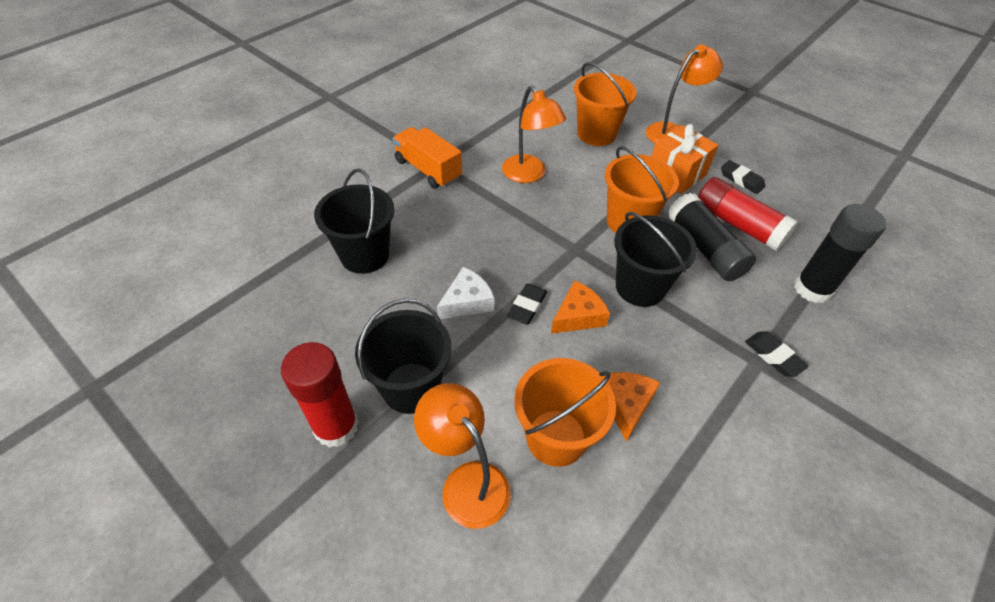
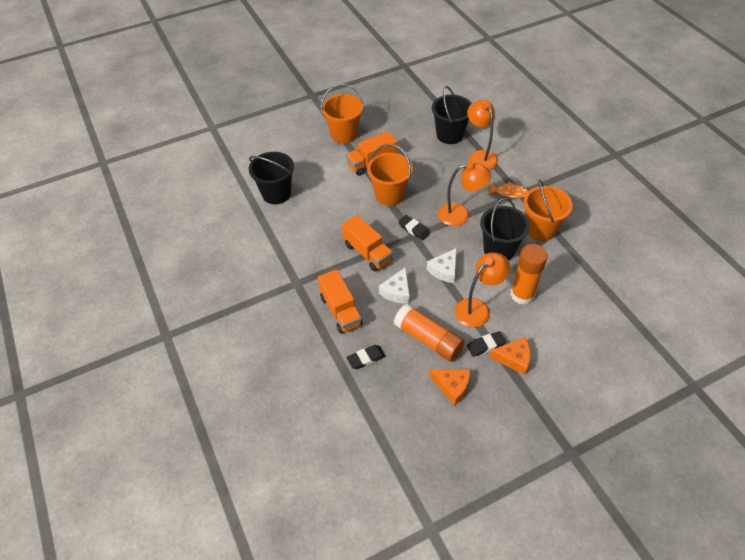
black glue stick: 2 -> 0
orange fish: 0 -> 1
orange gift: 1 -> 0
orange glue stick: 0 -> 2
orange truck: 1 -> 3
red glue stick: 2 -> 0
white cheese: 1 -> 2

